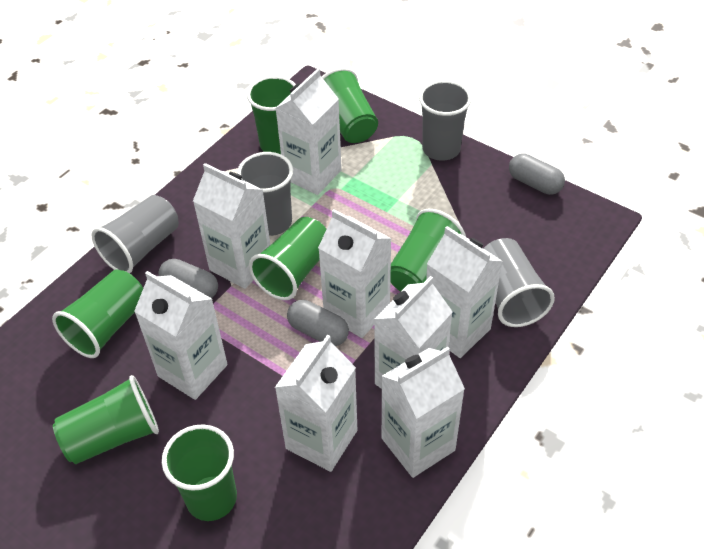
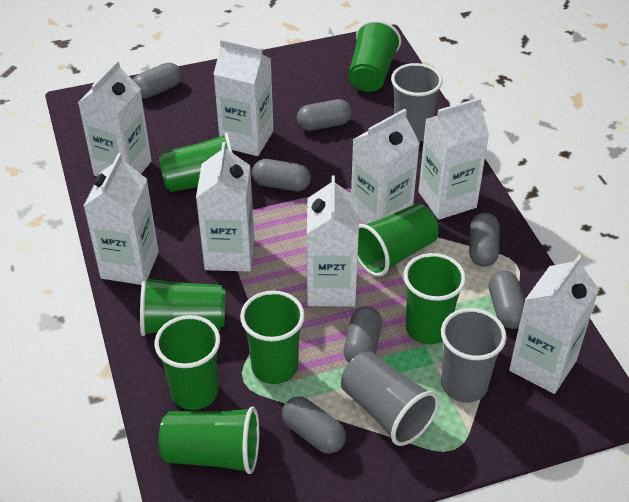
green cup: 7 -> 8
grey capsule: 3 -> 7
grey cup: 4 -> 3

